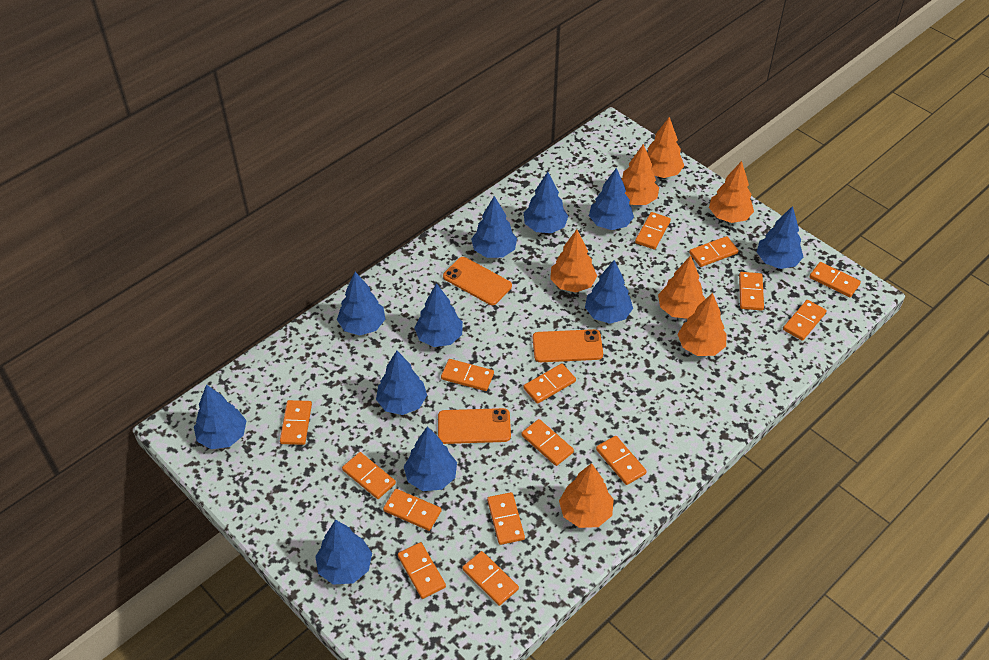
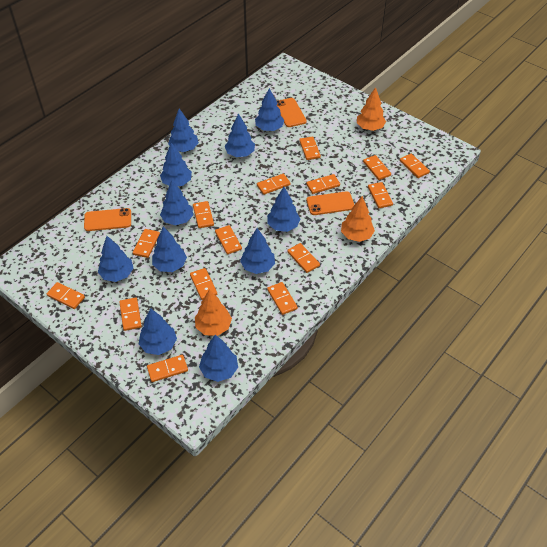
orange tree: 7 -> 3

